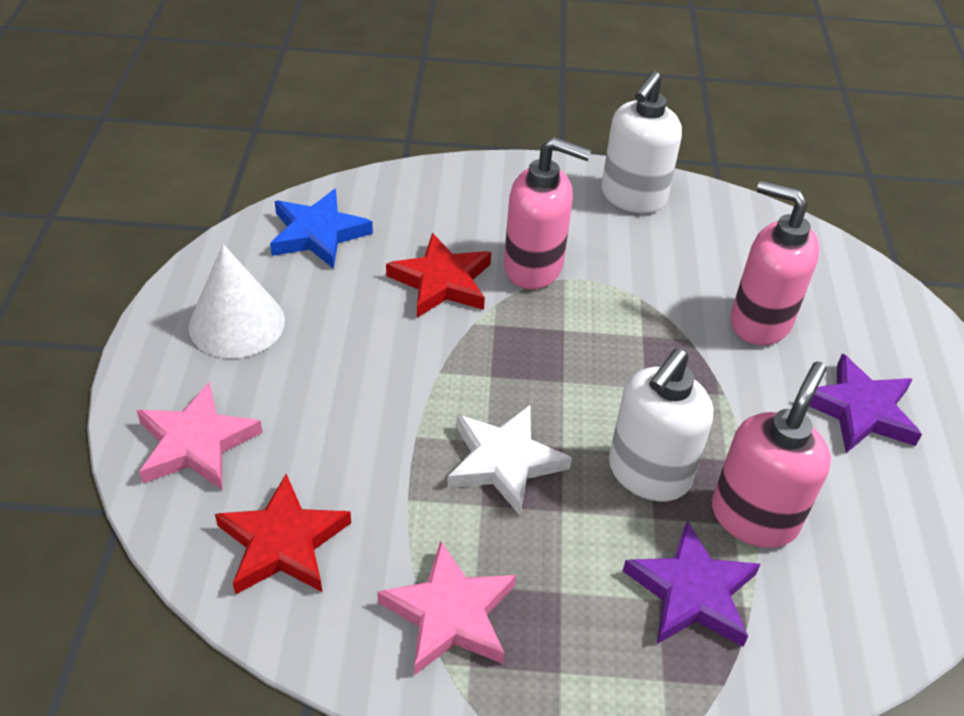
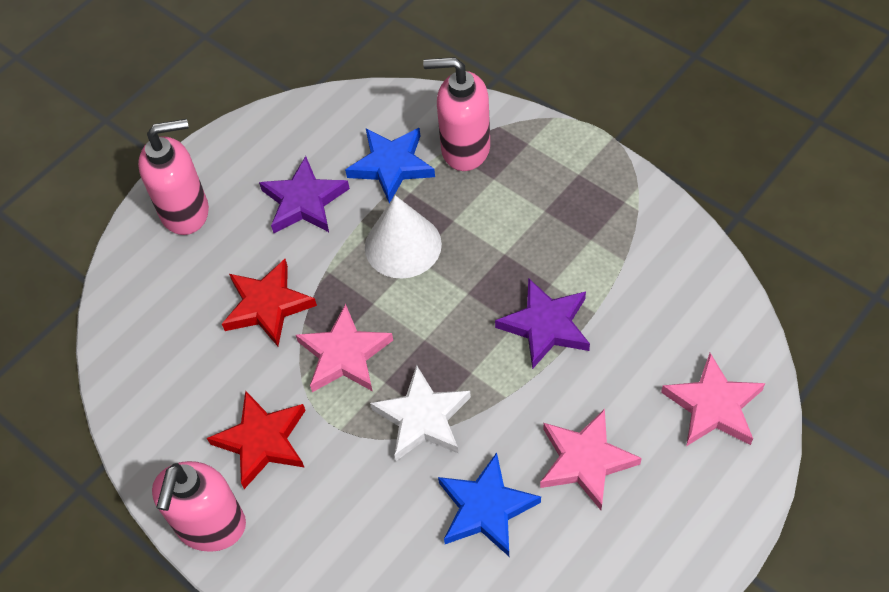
blue star: 1 -> 2
pink star: 2 -> 3
white soap dispenser: 2 -> 0

